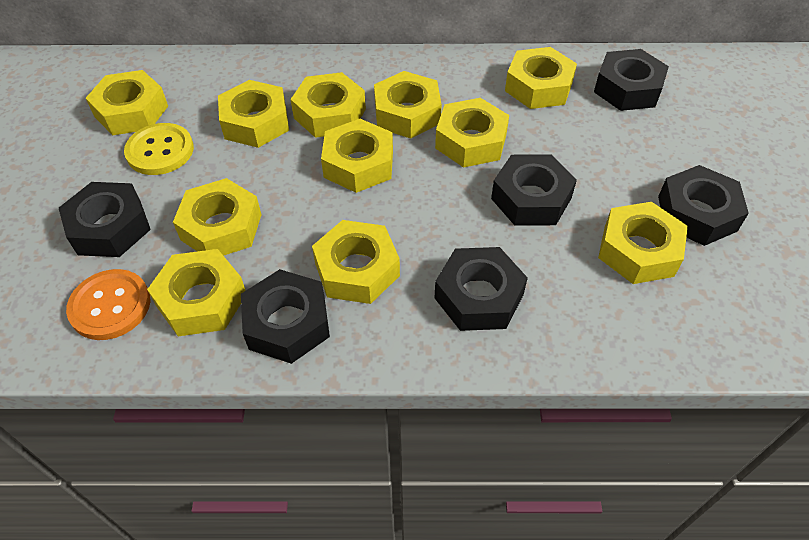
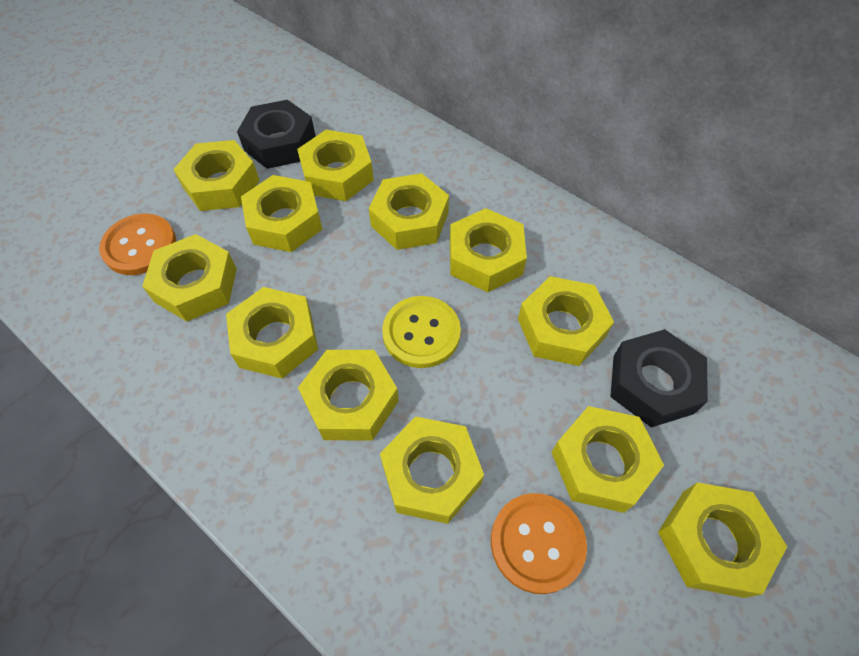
black nut: 6 -> 2
orange button: 1 -> 2
yellow nut: 11 -> 12

